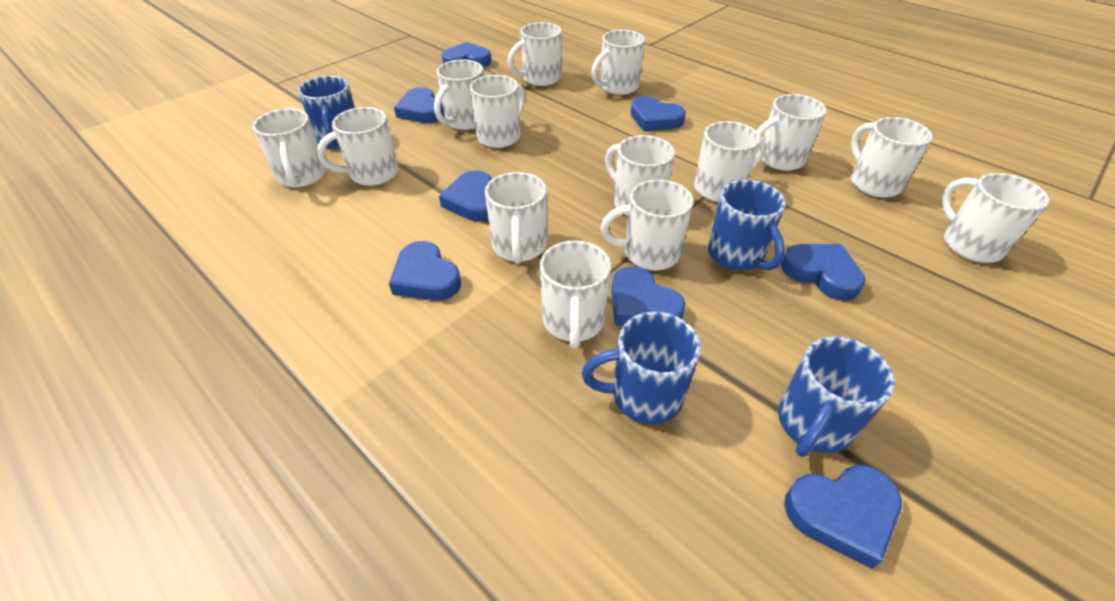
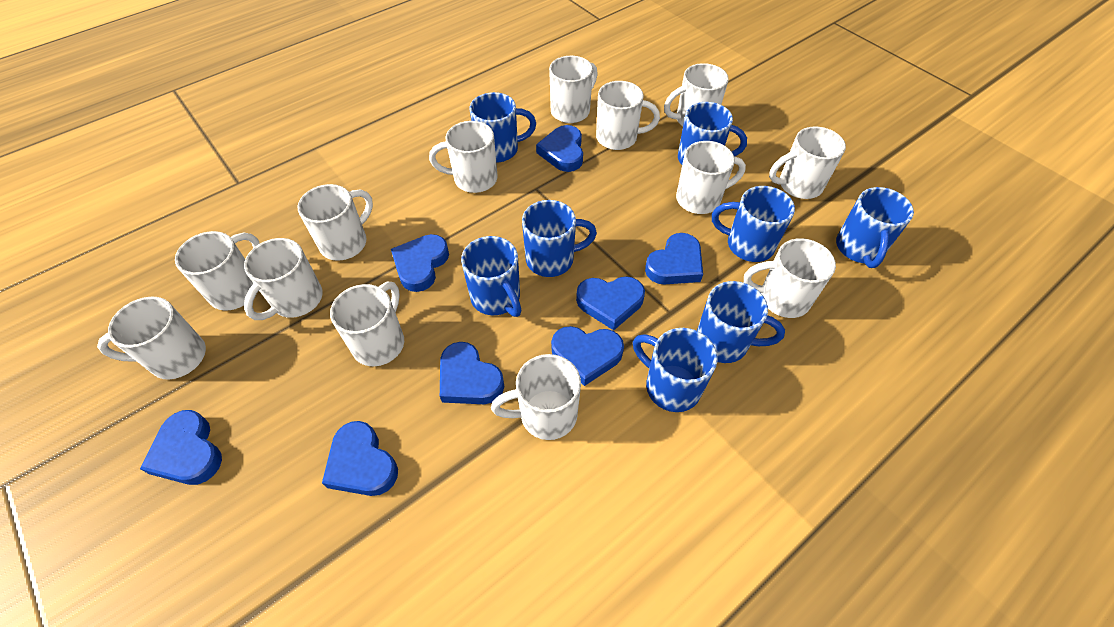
blue mug: 4 -> 8
white mug: 14 -> 13

